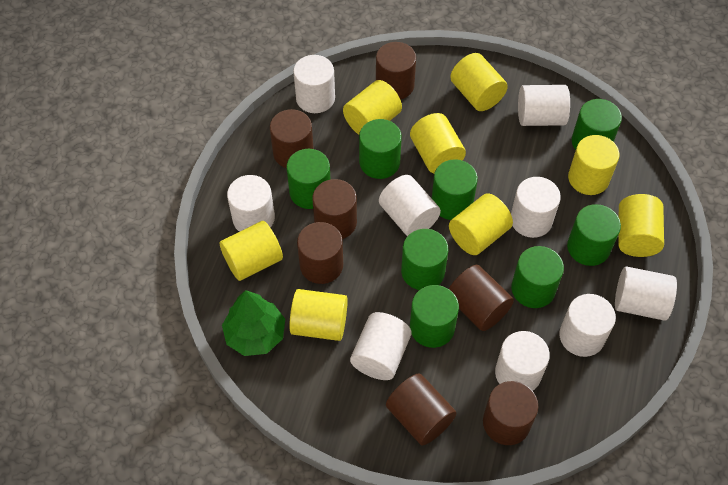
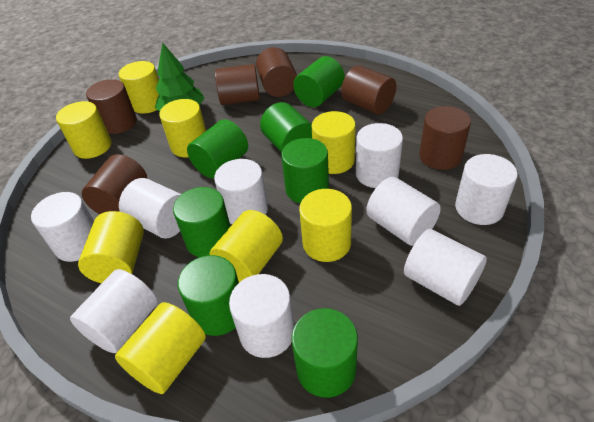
brown cylinder: 7 -> 6
green cylinder: 8 -> 7

